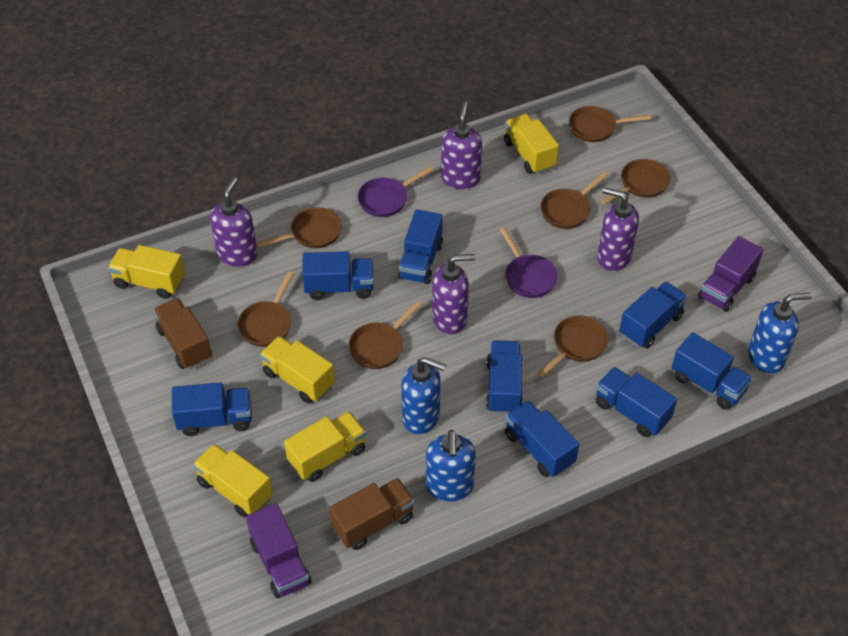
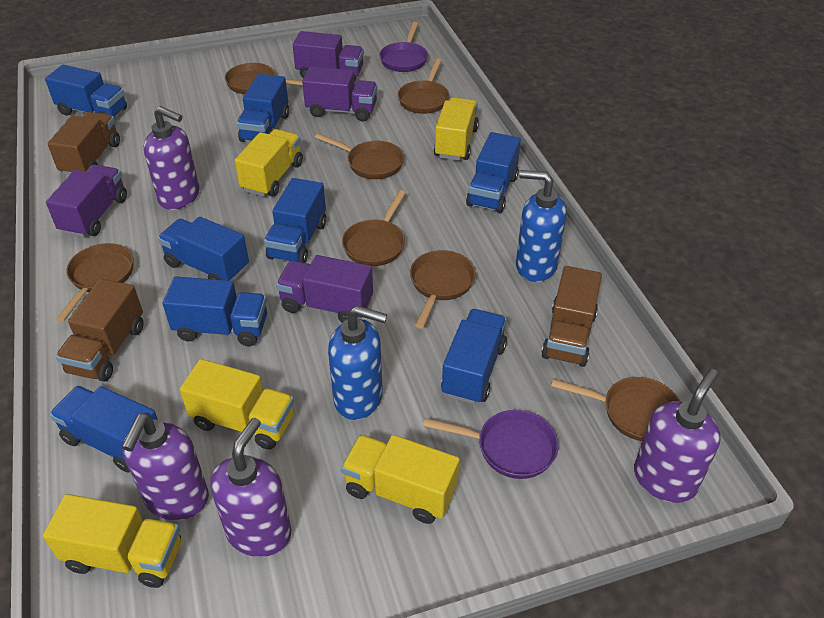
blue soap dispenser: 3 -> 2
brown truck: 2 -> 3
purple truck: 2 -> 4

